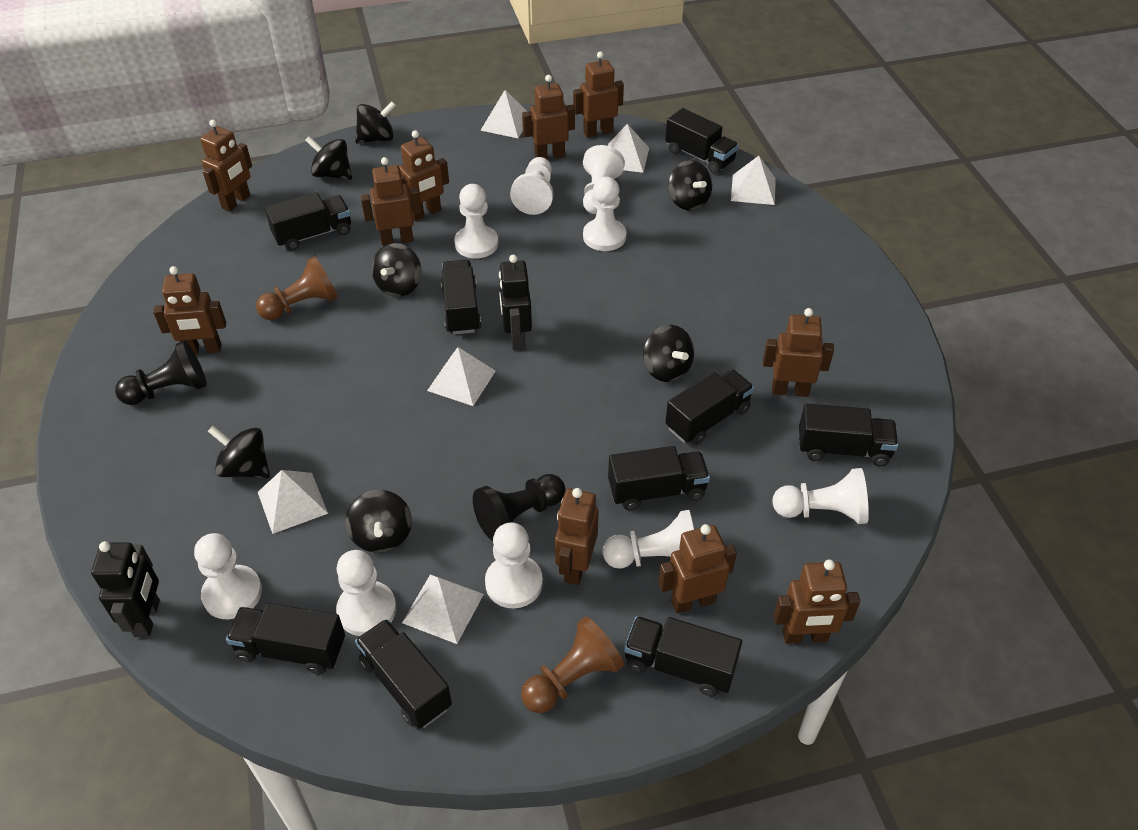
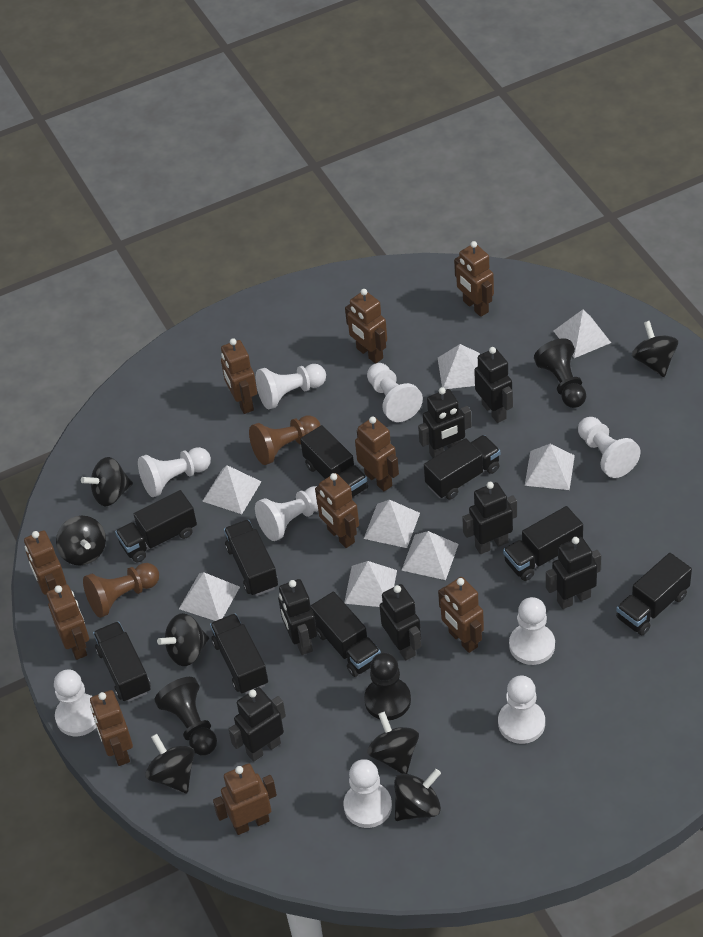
black pawn: 2 -> 3
black robot: 2 -> 7
white pyramid: 6 -> 8

